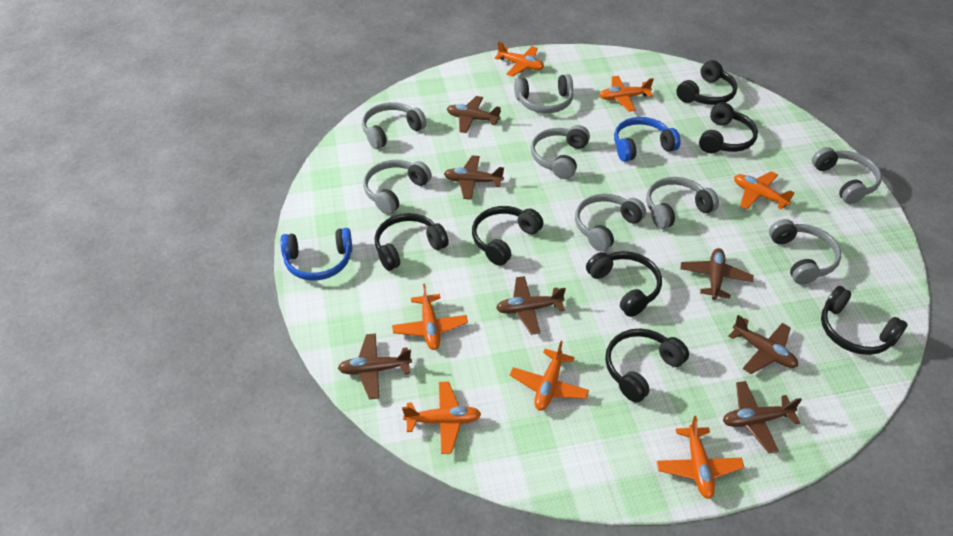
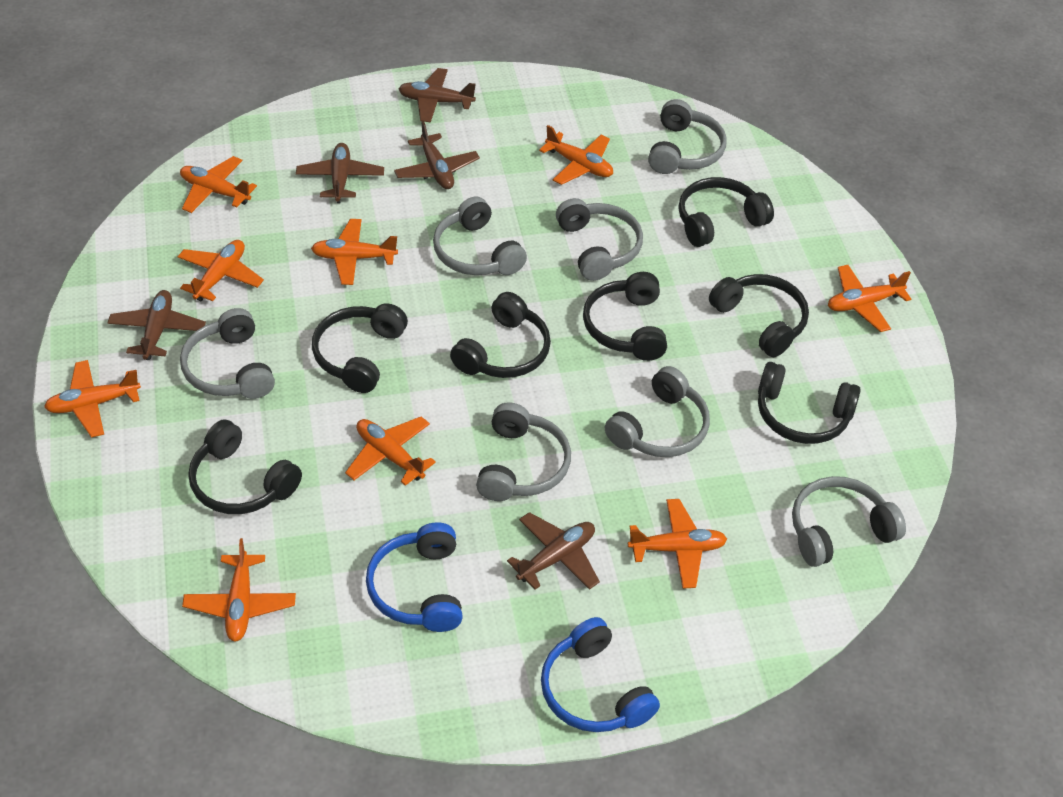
brown plane: 7 -> 5
grey headphones: 8 -> 7
orange plane: 7 -> 9

